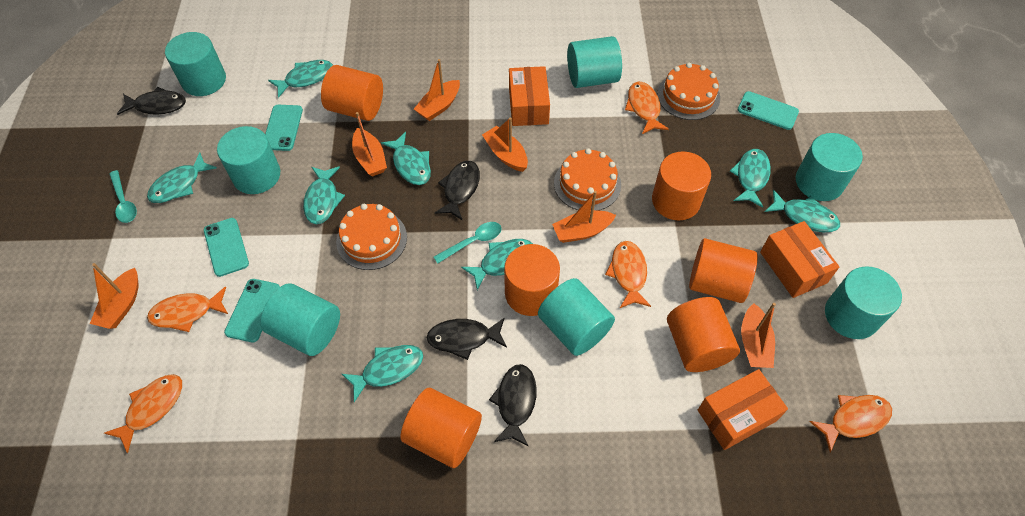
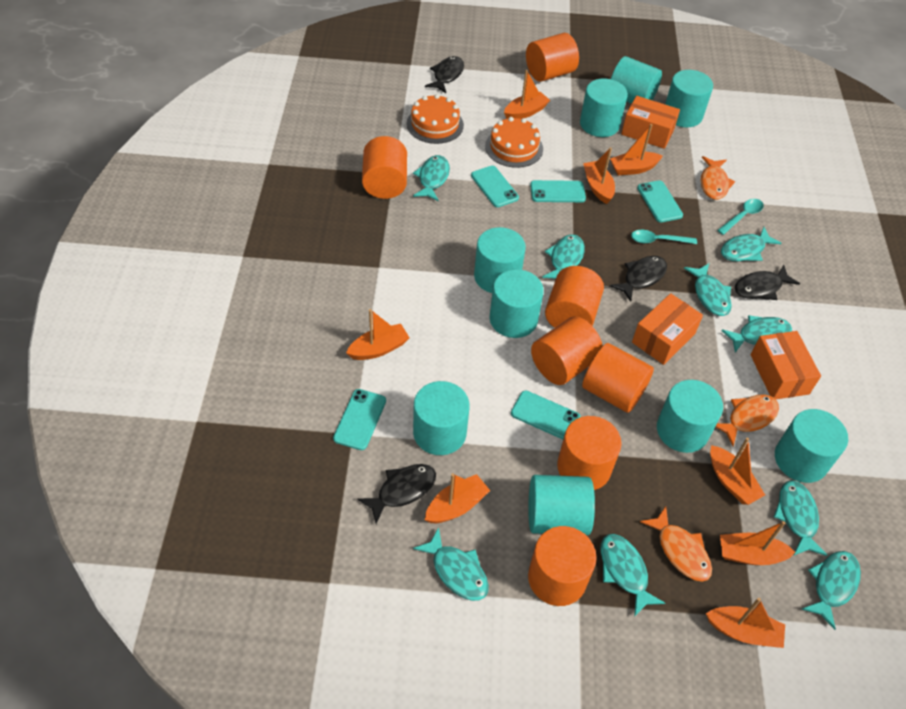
orange boat: 6 -> 8
orange cake: 3 -> 2
orange cylinder: 6 -> 7
orange fish: 5 -> 3
turquoise cylinder: 7 -> 9
turquoise fish: 8 -> 9
turquoise phone: 4 -> 5

